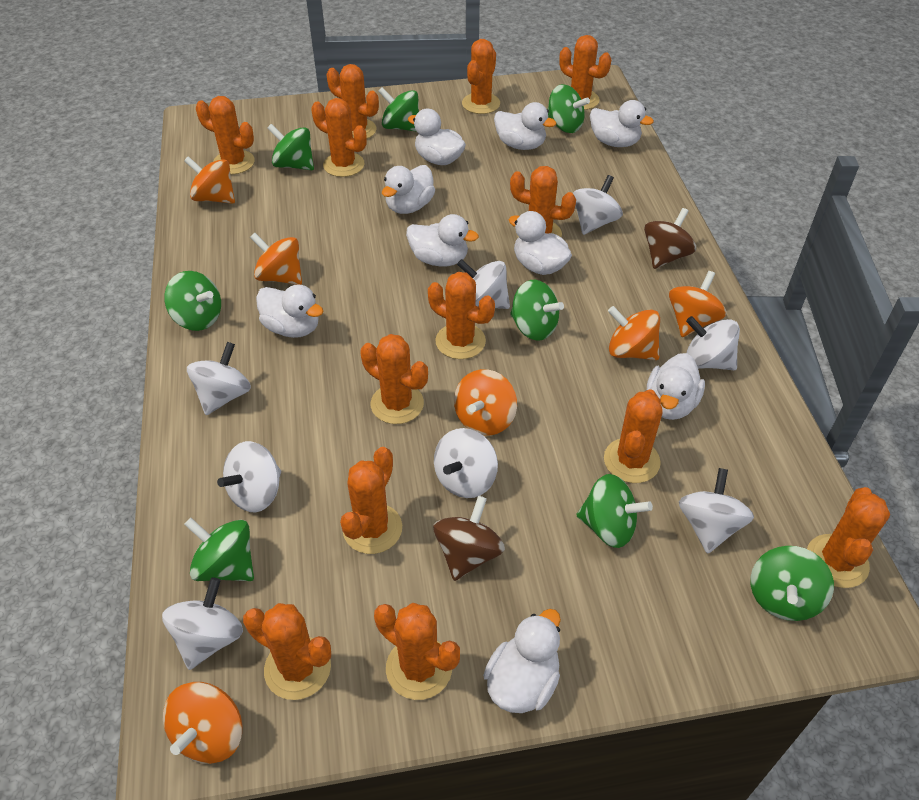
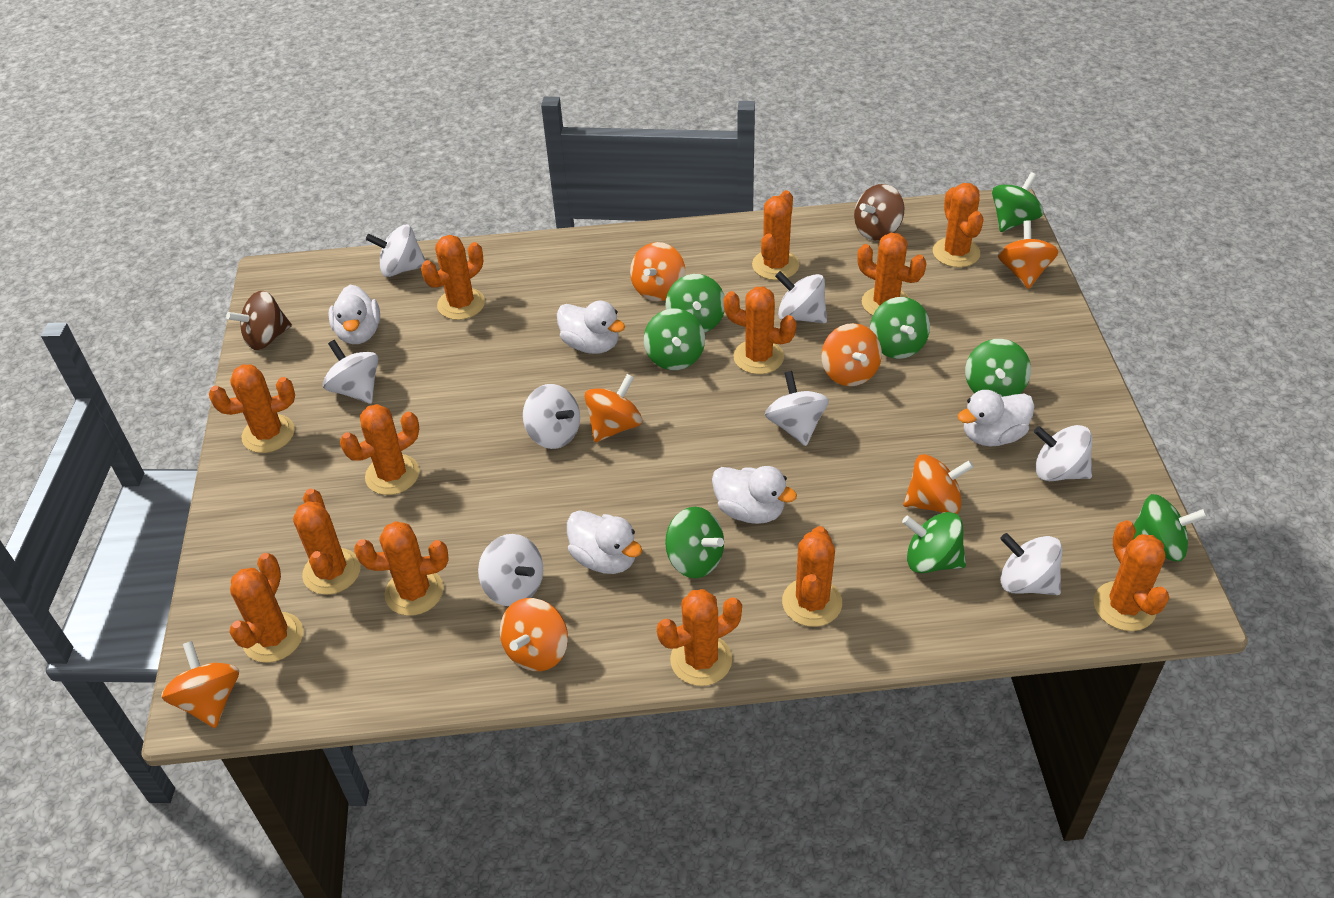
orange spinning top: 6 -> 7
white duck: 9 -> 5

